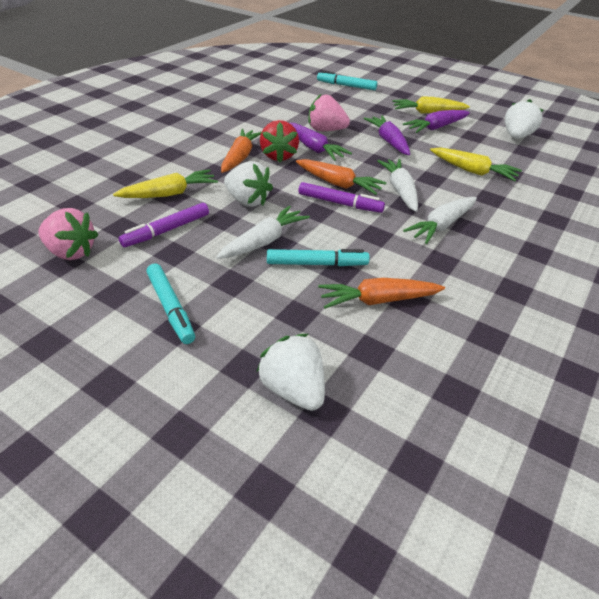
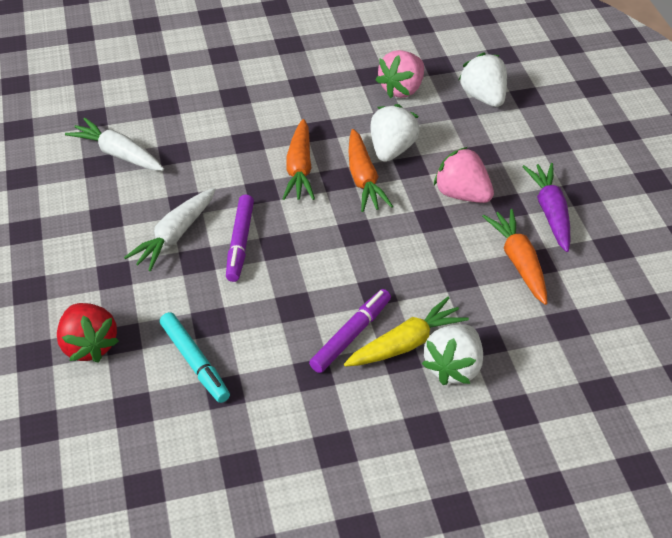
purple carrot: 3 -> 1
turquoise marker: 3 -> 1
white carrot: 3 -> 2
yellow carrot: 3 -> 1

